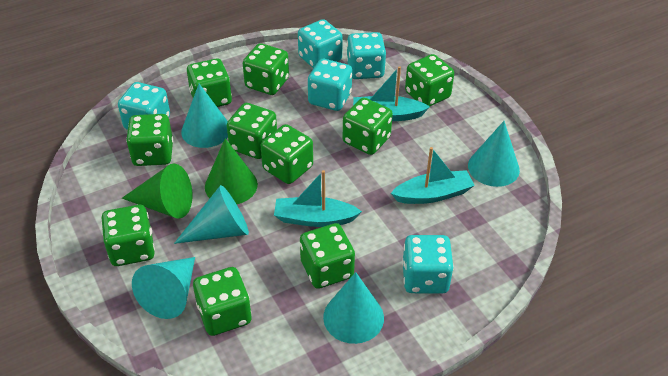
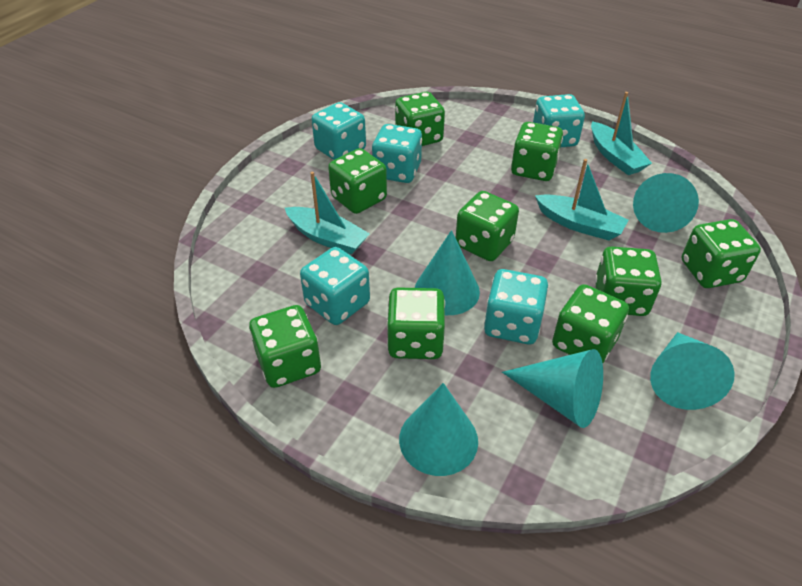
green cone: 2 -> 0
green dice: 10 -> 9

